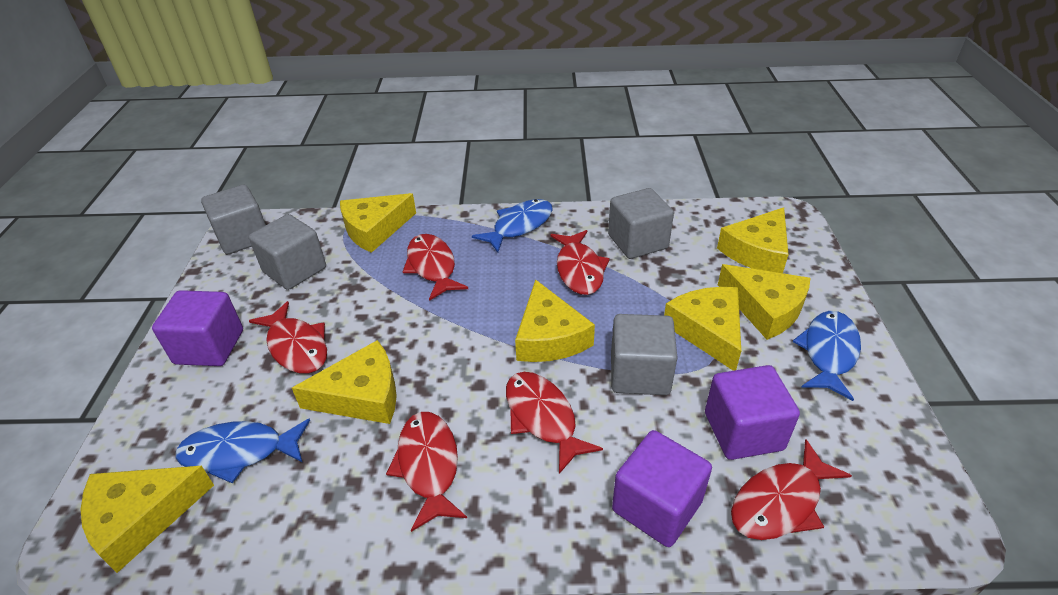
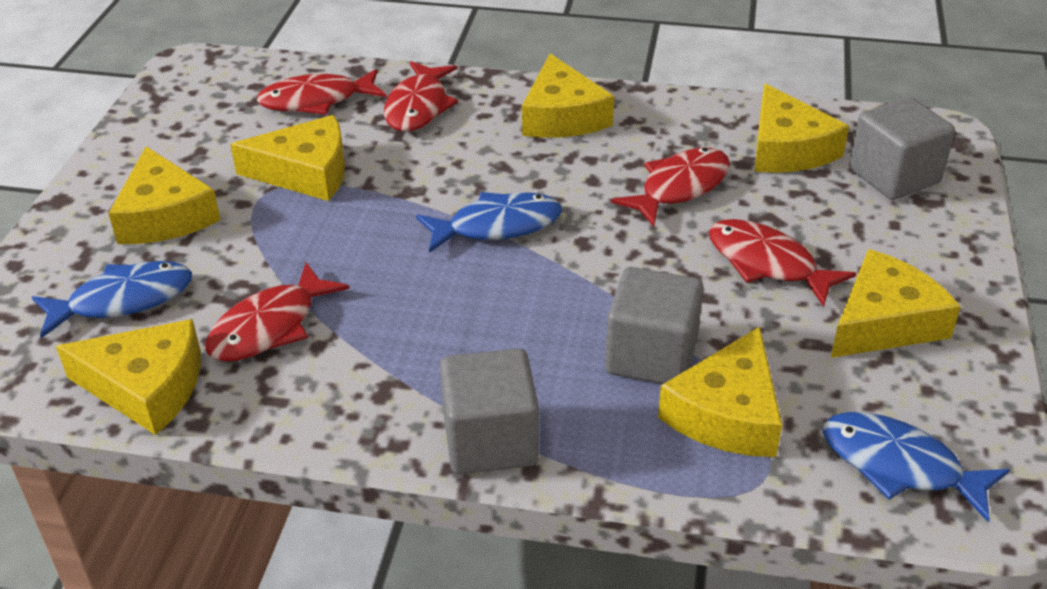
grey cube: 4 -> 3
purple cube: 3 -> 0
red fish: 6 -> 5

